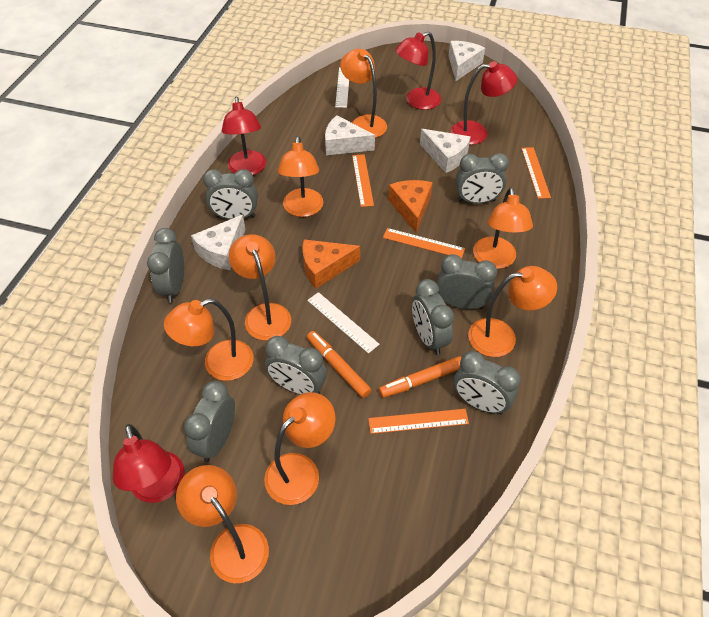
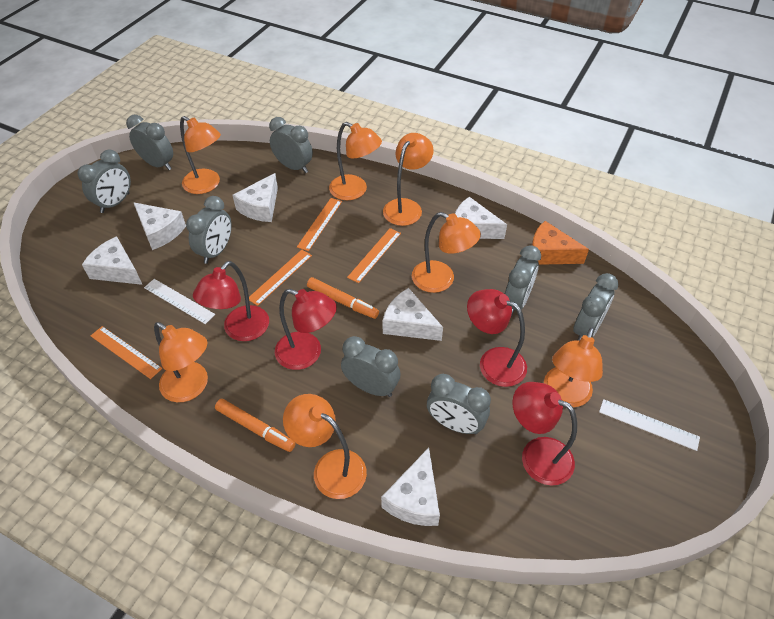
orange cheese: 2 -> 1
orange lamp: 8 -> 7
white cheese: 4 -> 6

